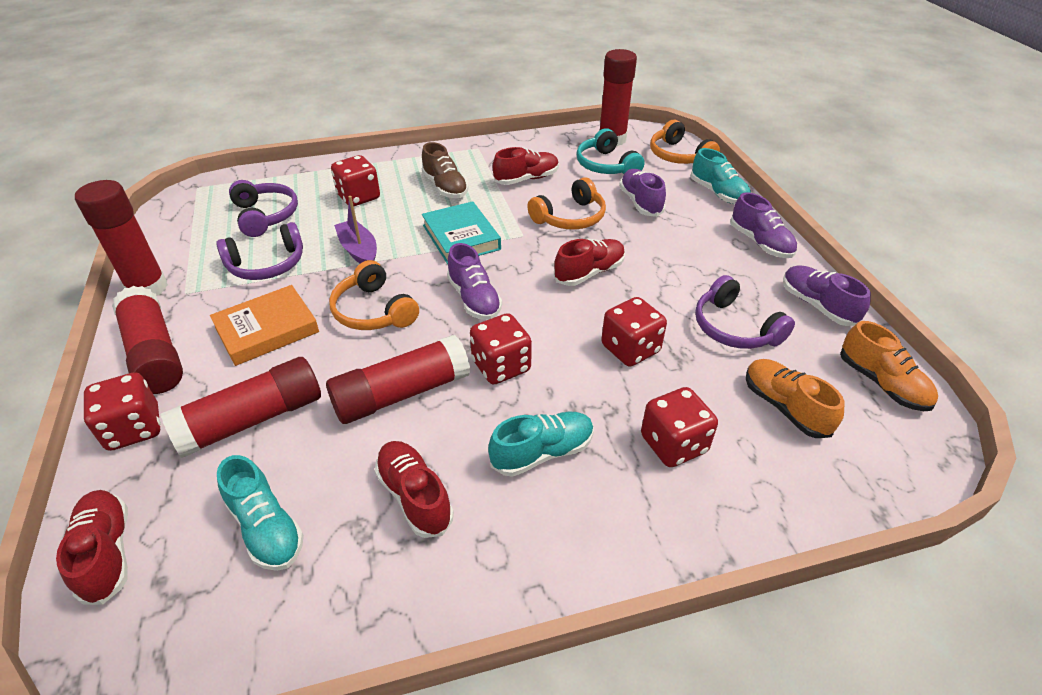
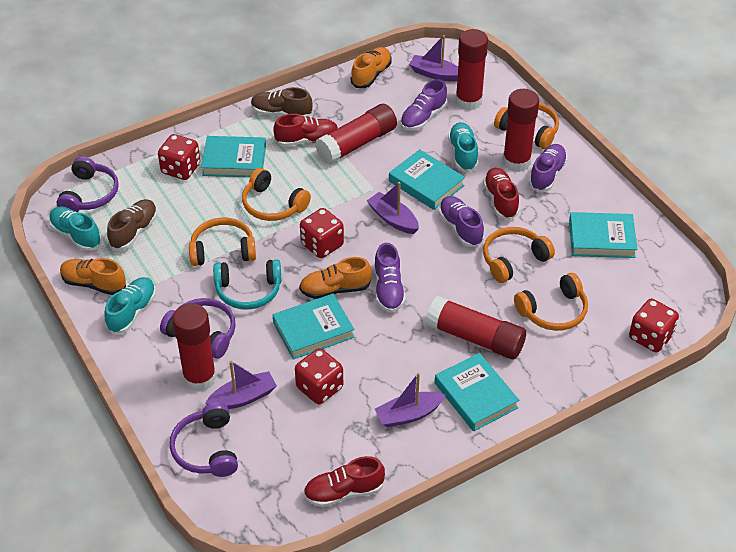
brown shoe: 1 -> 2
orange book: 1 -> 0
orange headphones: 3 -> 5
orange shoe: 2 -> 3
purple boat: 1 -> 4
red dice: 5 -> 4
red shoe: 4 -> 3
turquoise book: 1 -> 5

